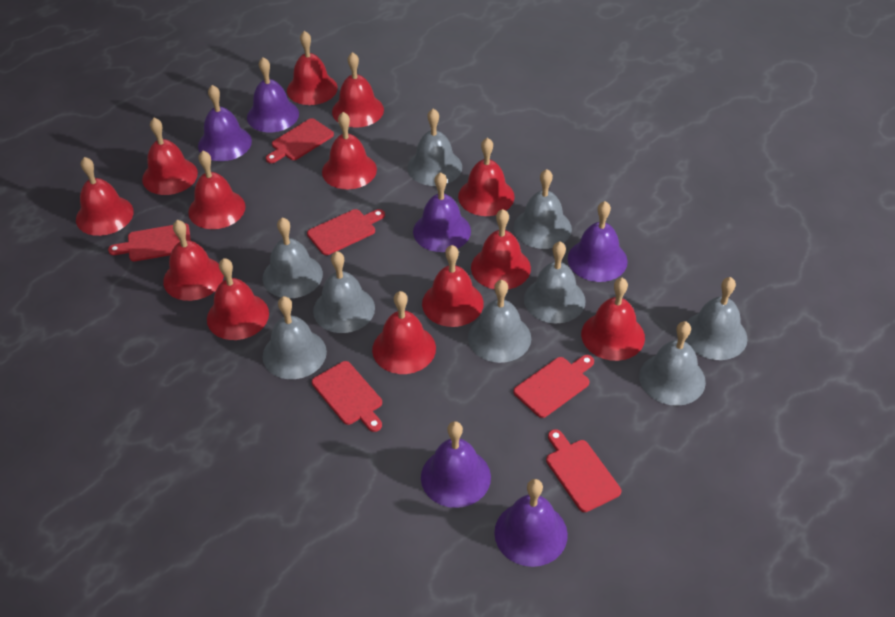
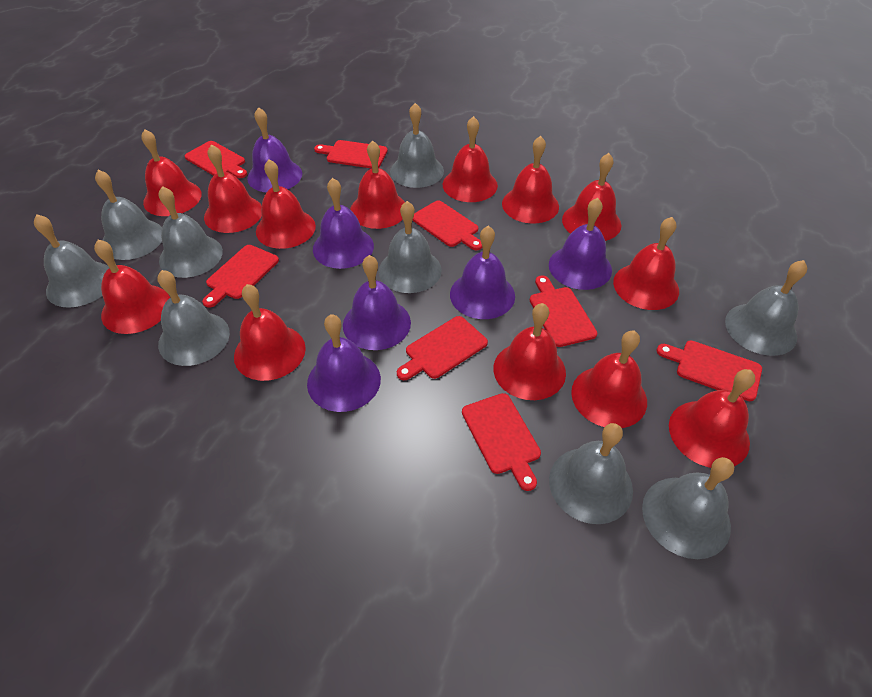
red cutting board: 6 -> 8

